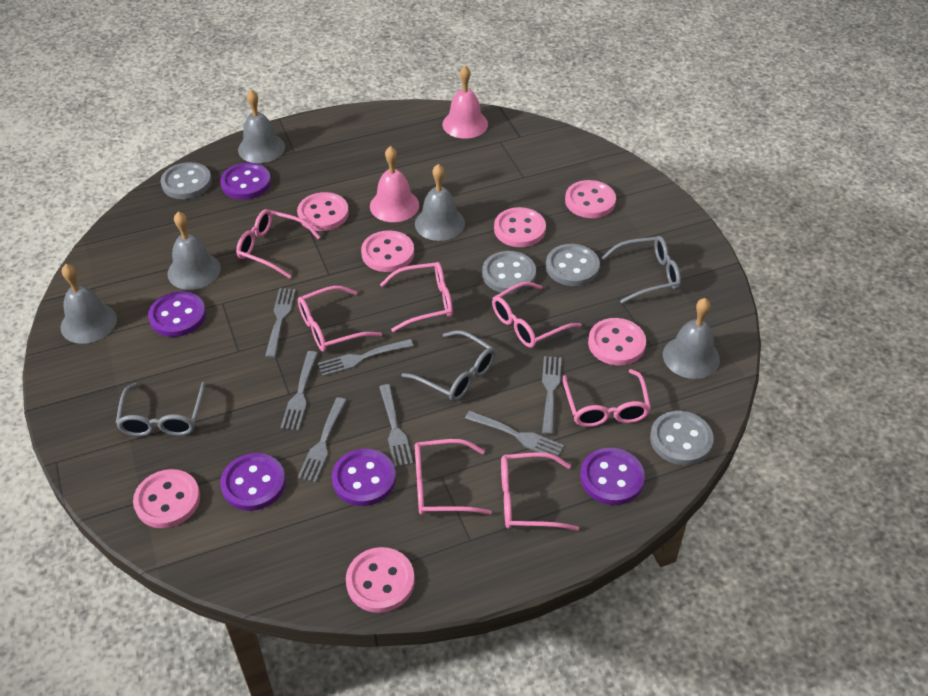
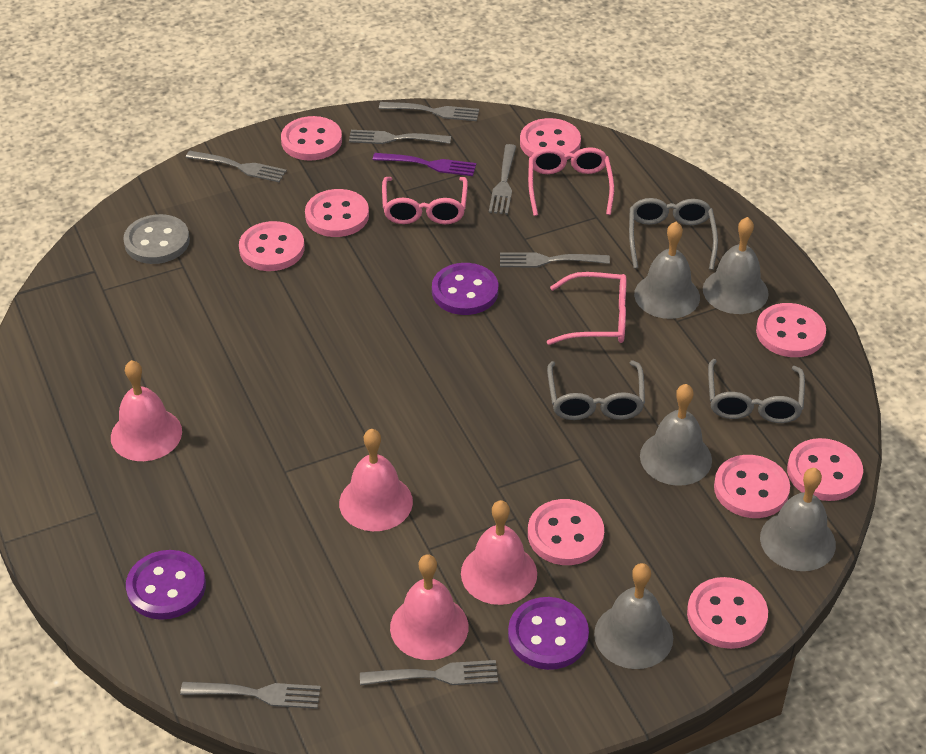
grey button: 4 -> 1
pink bell: 2 -> 4
pink button: 7 -> 9
pink glasses: 7 -> 3
purple button: 5 -> 3
purple fork: 0 -> 1

